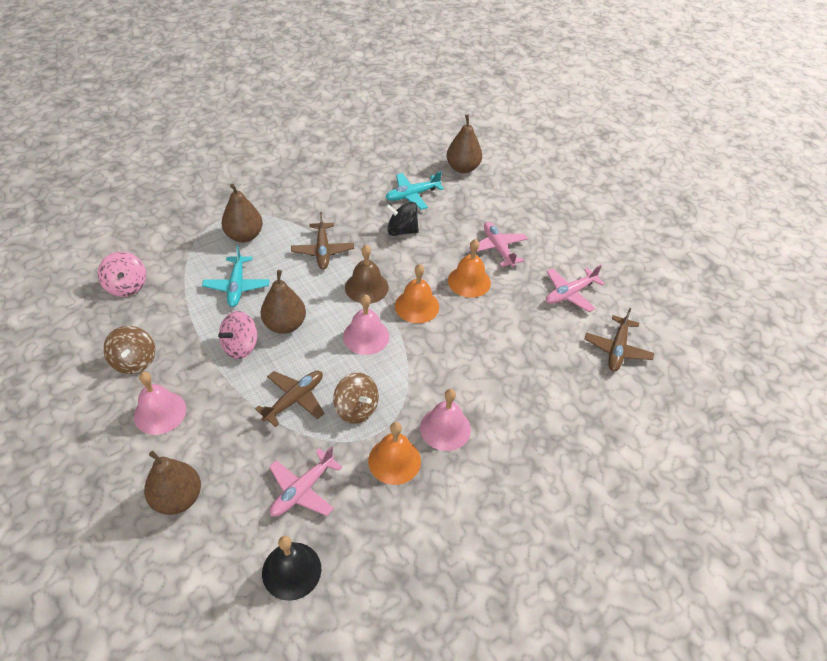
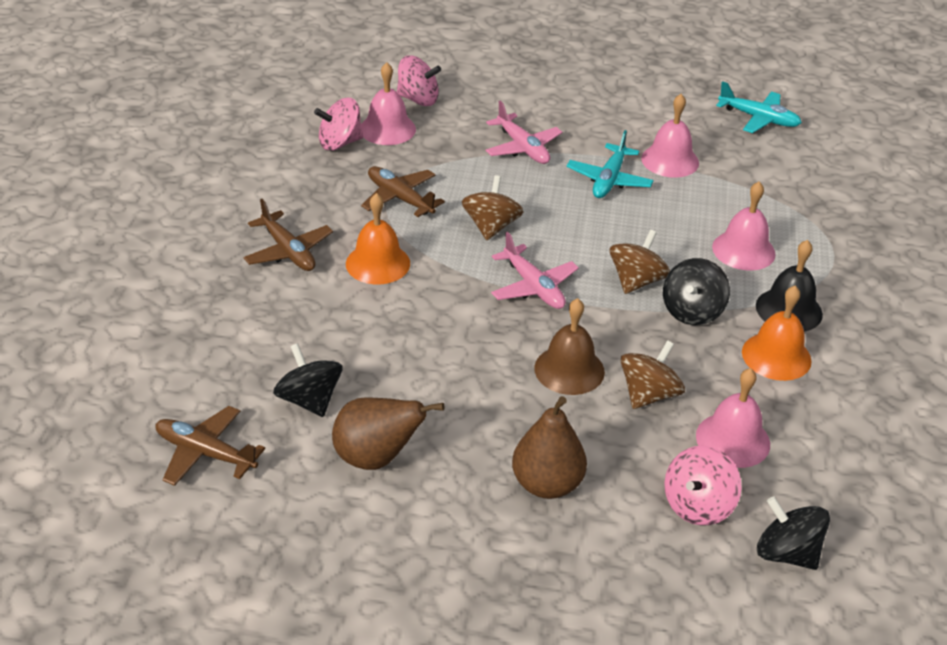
black spinning top: 1 -> 3
brown pear: 4 -> 2
brown spinning top: 2 -> 3
orange bell: 3 -> 2
pink bell: 3 -> 4
pink plane: 3 -> 2
pink spinning top: 2 -> 3

